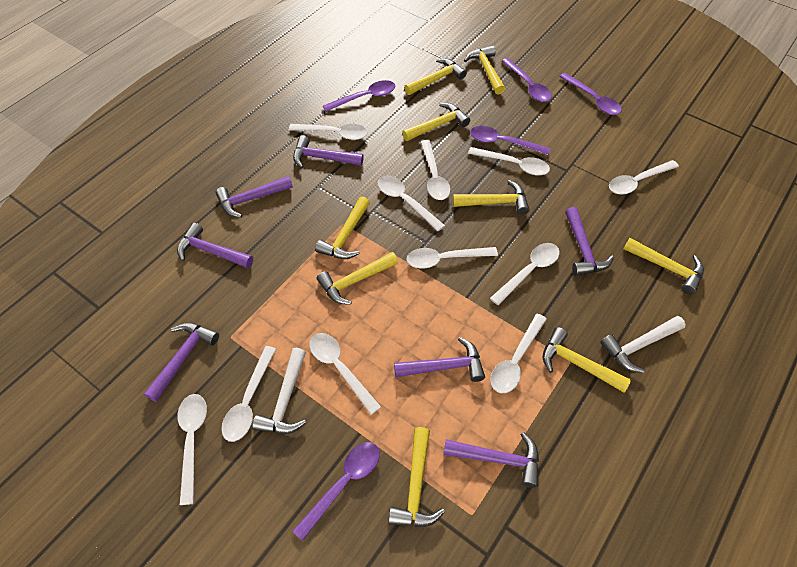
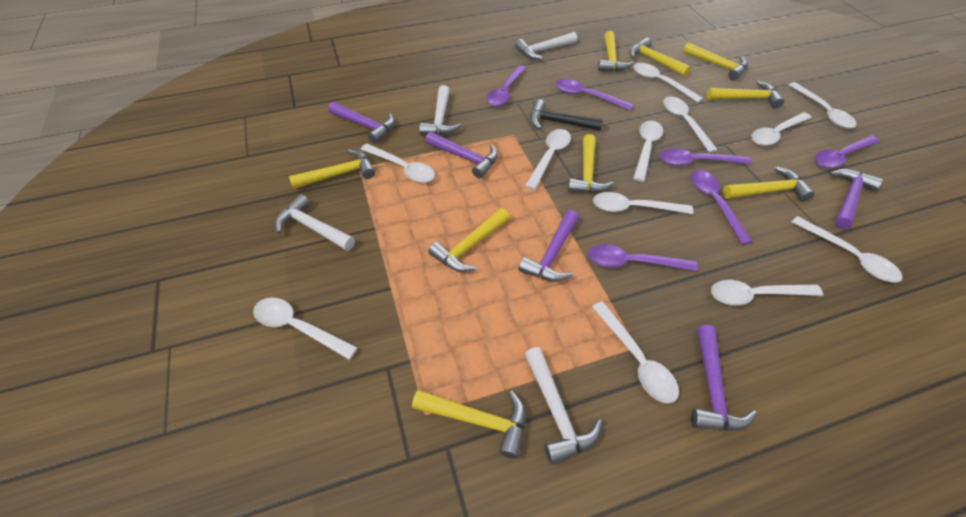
black hammer: 0 -> 1
purple hammer: 7 -> 5
purple spoon: 5 -> 6
white hammer: 2 -> 4
white spoon: 11 -> 12

